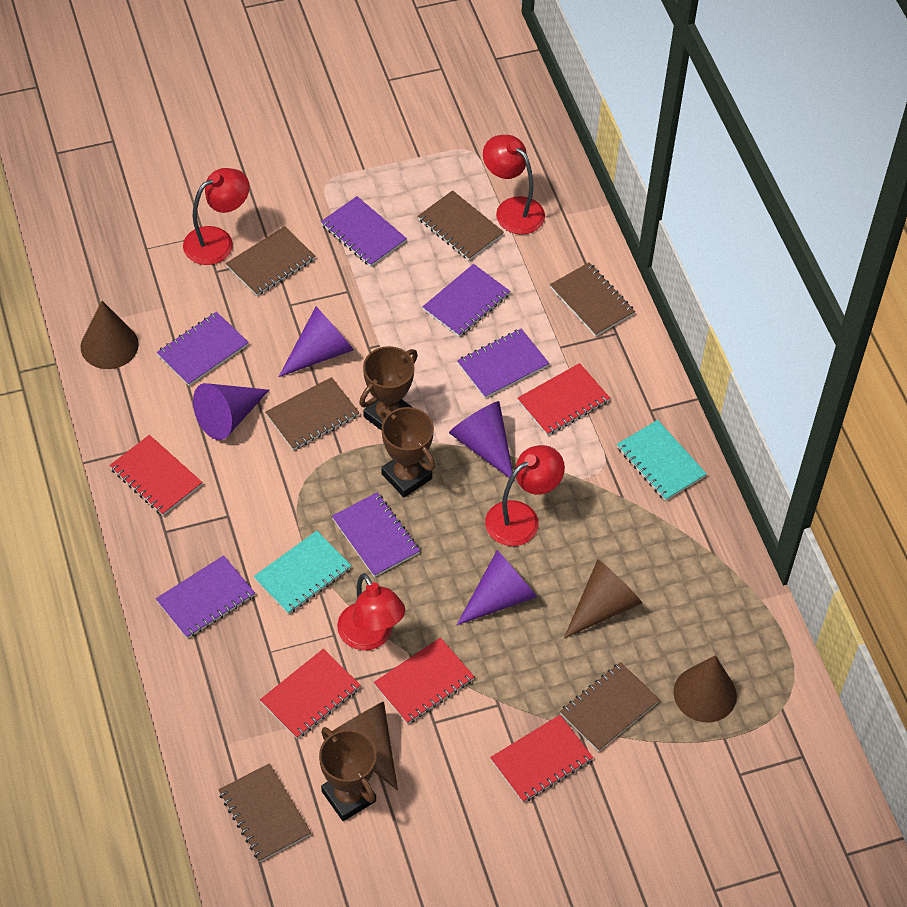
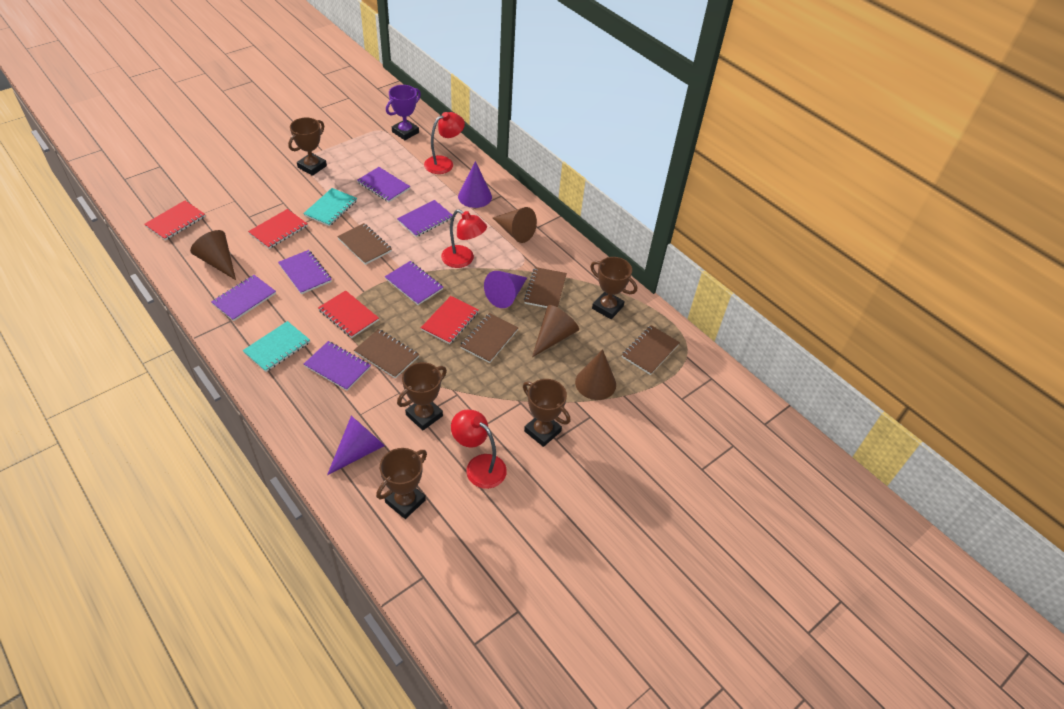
brown notebook: 6 -> 5
brown trophy: 3 -> 5
purple cone: 4 -> 3
purple trophy: 0 -> 1
red lamp: 4 -> 3
red notebook: 5 -> 4

